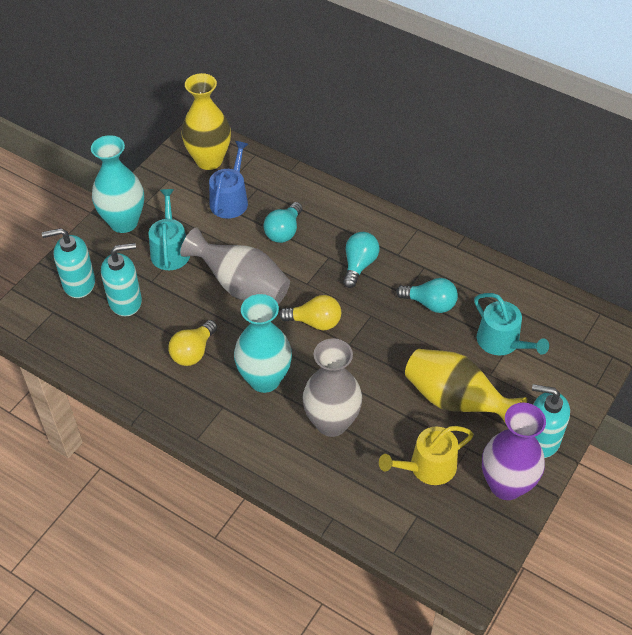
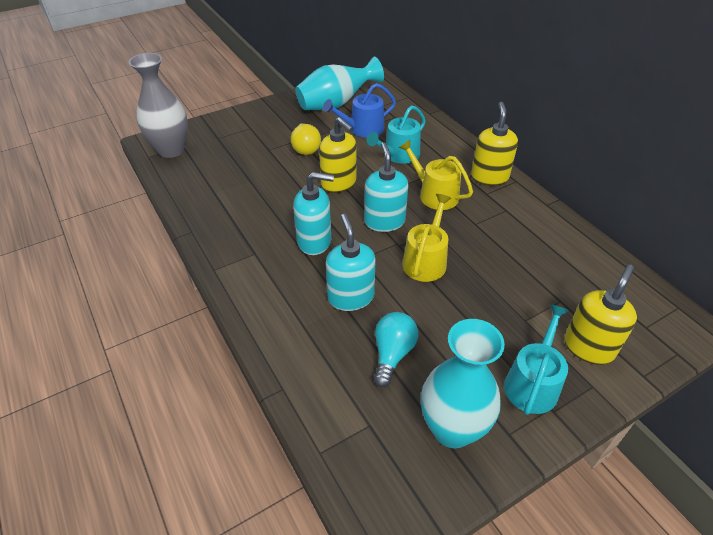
grey vase: 2 -> 1
purple vase: 1 -> 0
turquoise light bulb: 3 -> 1
yellow light bulb: 2 -> 1
yellow soap dispenser: 0 -> 3
yellow vase: 2 -> 0
yellow watering can: 1 -> 2

